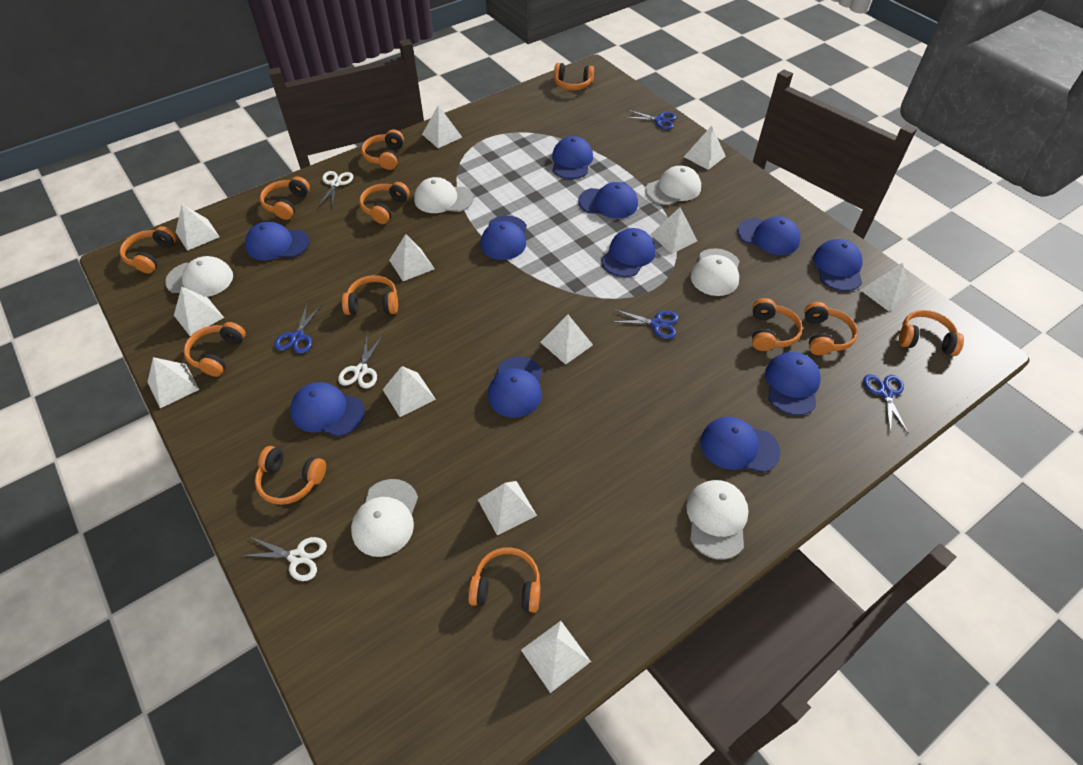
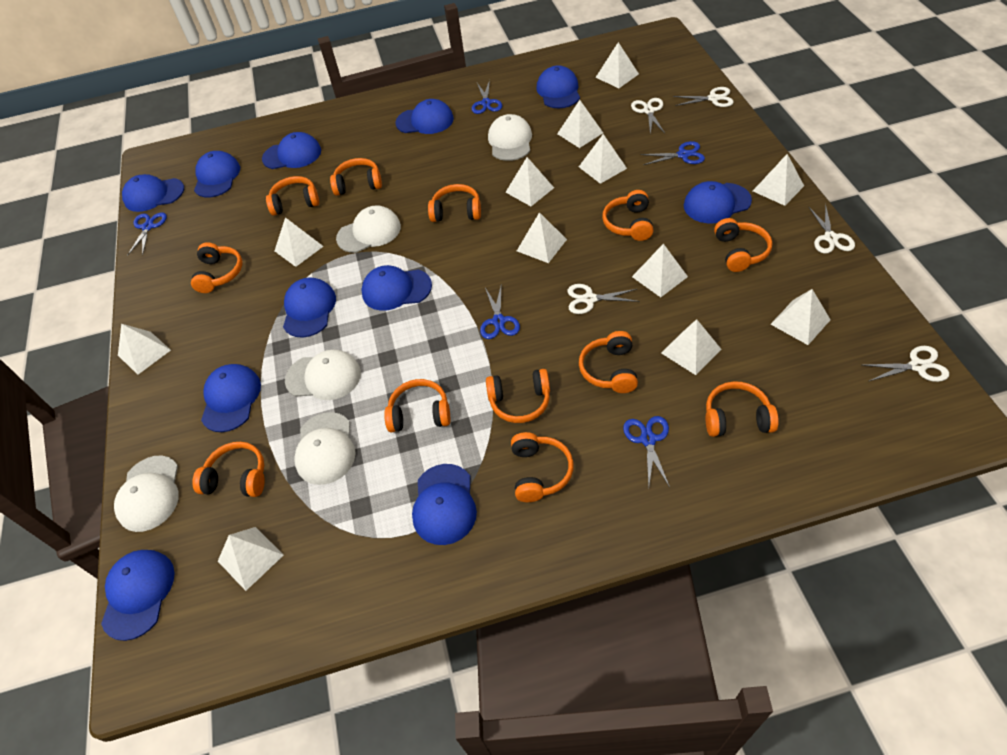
blue scissors: 4 -> 5
white cap: 6 -> 5
white scissors: 3 -> 5

